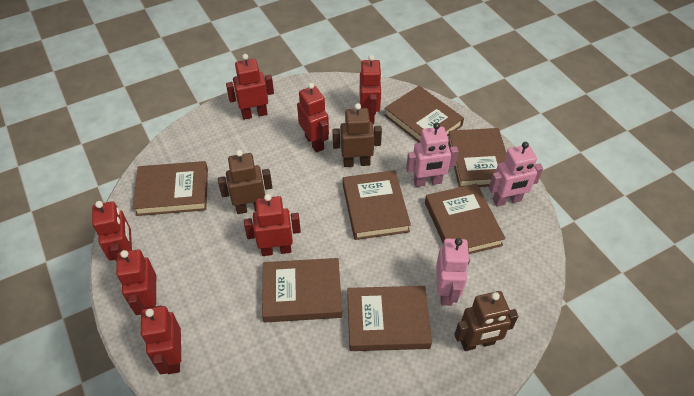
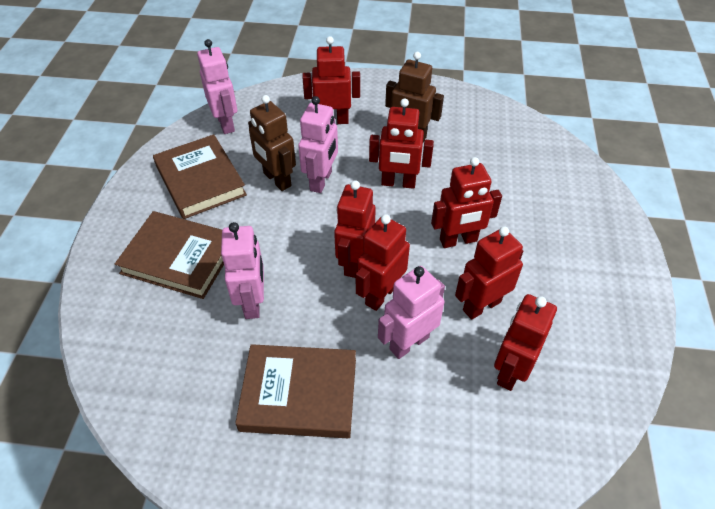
brown book: 7 -> 3
brown robot: 3 -> 2
pink robot: 3 -> 4

